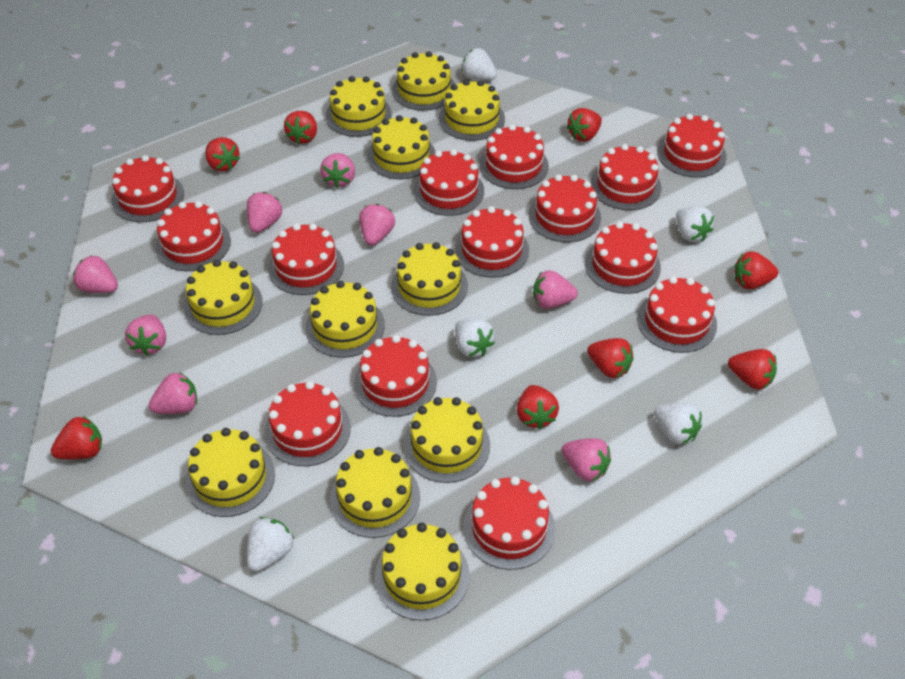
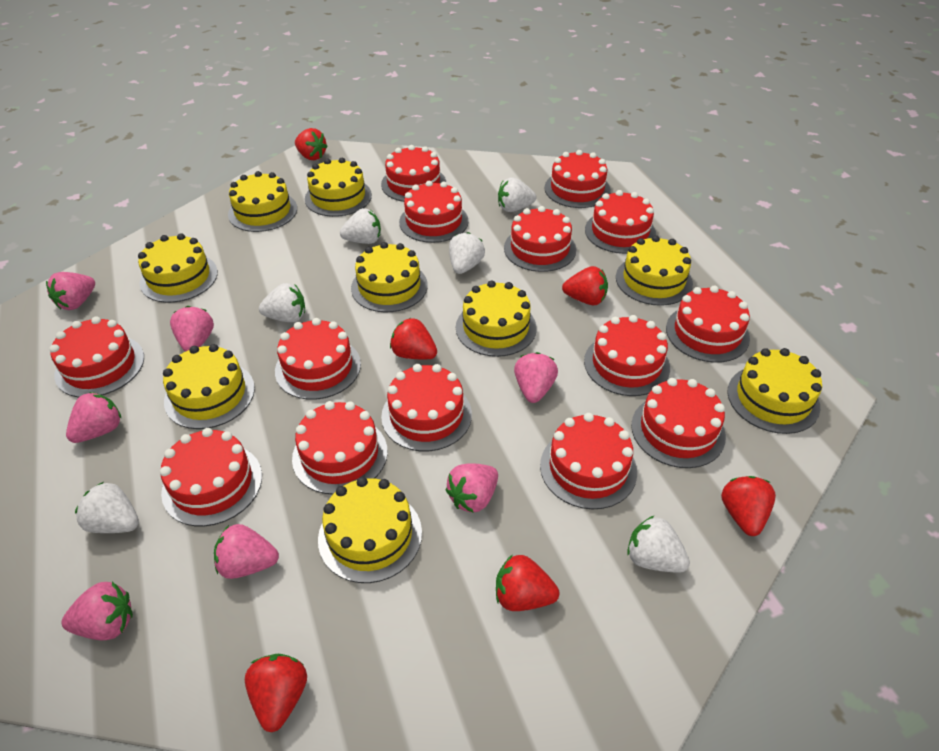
pink strawberry: 8 -> 7
red strawberry: 8 -> 6
white strawberry: 5 -> 6
yellow cake: 11 -> 9

